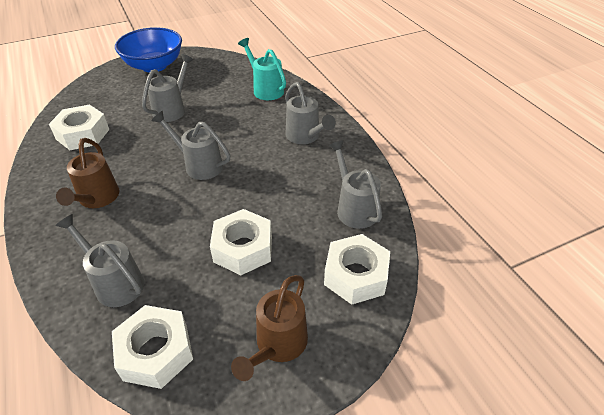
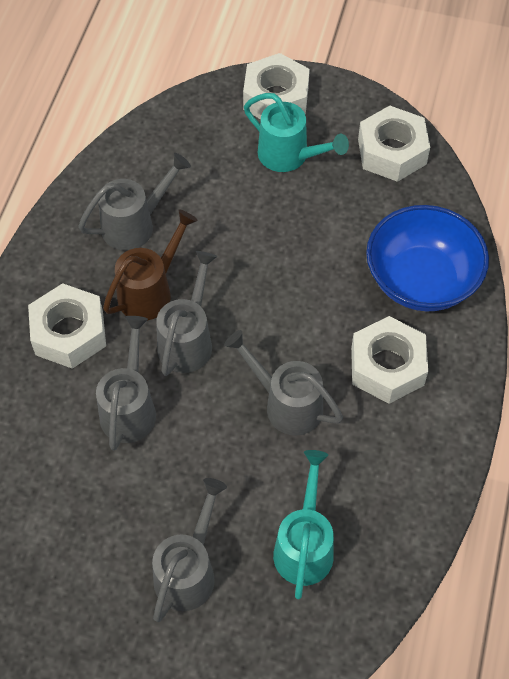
brown watering can: 2 -> 1
turquoise watering can: 1 -> 2

